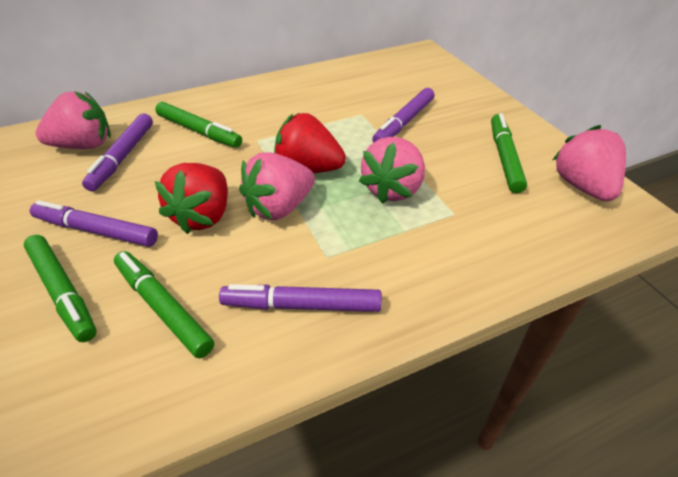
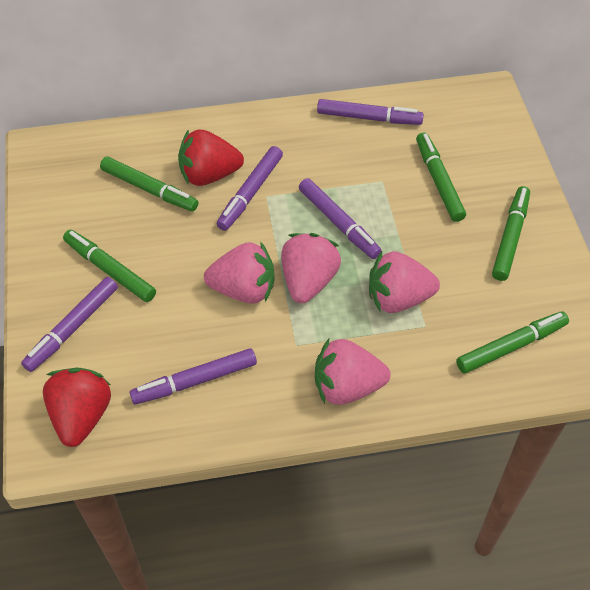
green marker: 4 -> 5
purple marker: 4 -> 5

